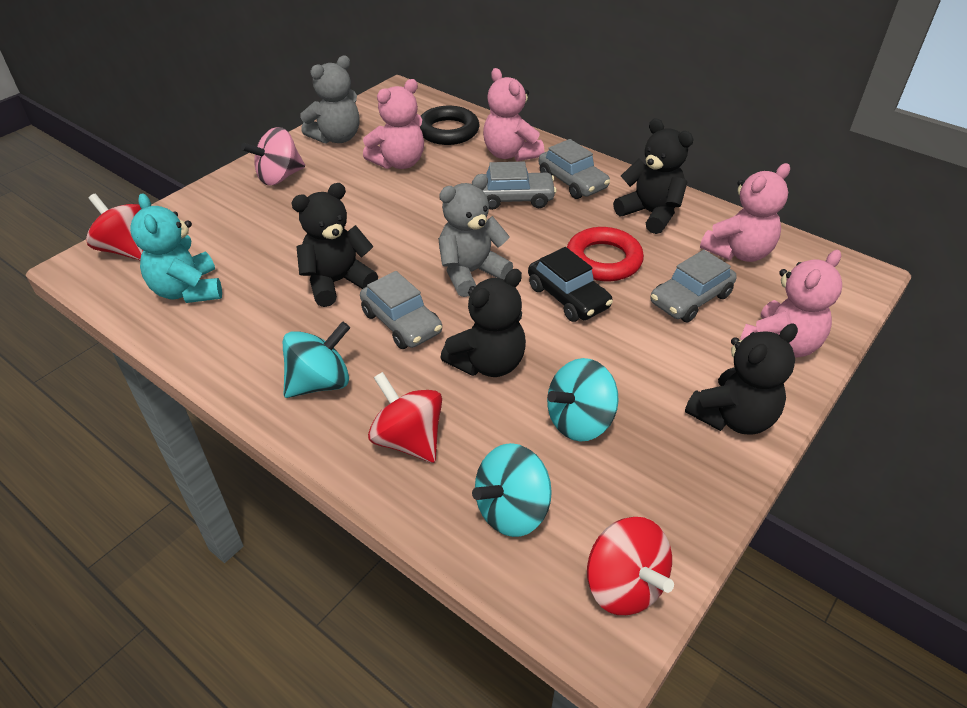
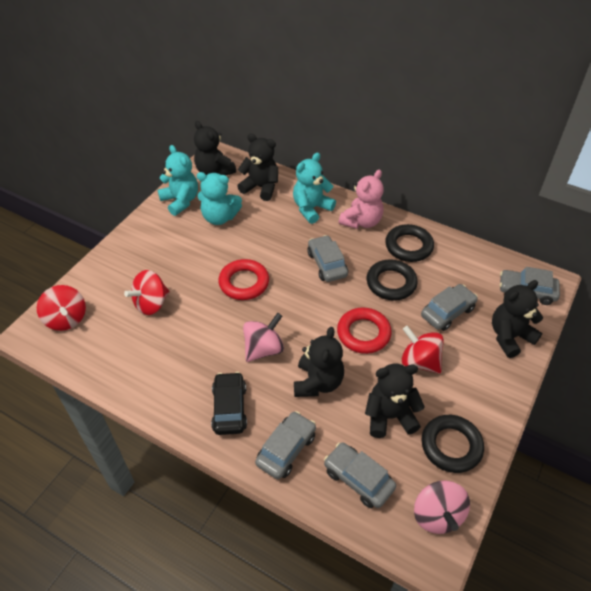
black ring: 1 -> 3
black teddy bear: 4 -> 5
grey car: 4 -> 5
grey teddy bear: 2 -> 0
pink spinning top: 1 -> 2
pink teddy bear: 4 -> 1
red ring: 1 -> 2
turquoise spinning top: 3 -> 0
turquoise teddy bear: 1 -> 3

